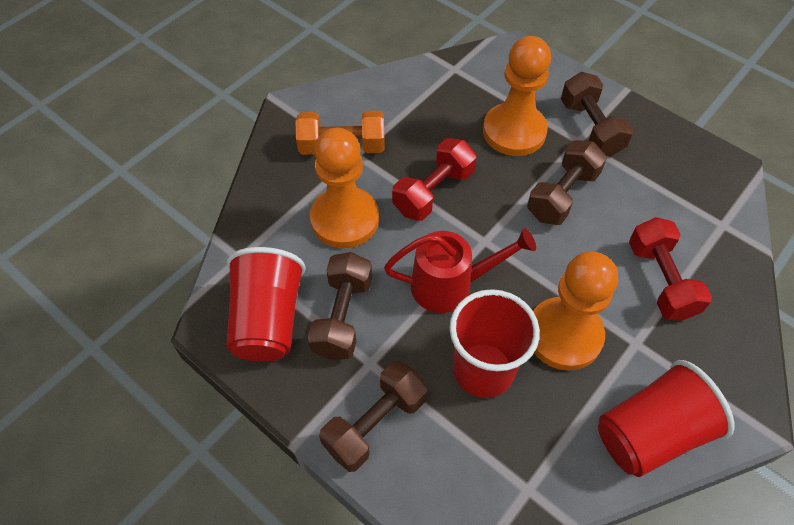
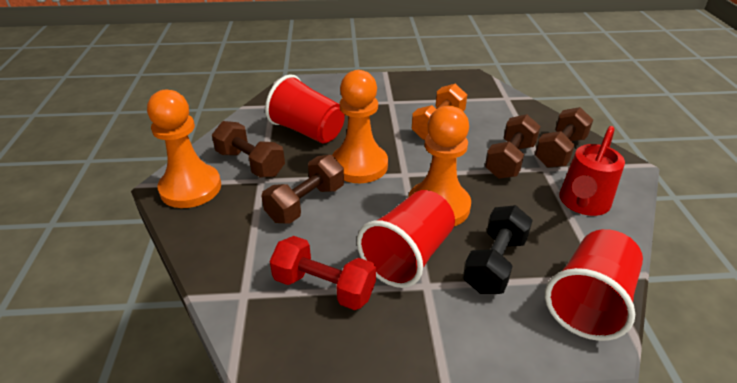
black dumbbell: 0 -> 1
red dumbbell: 2 -> 1

